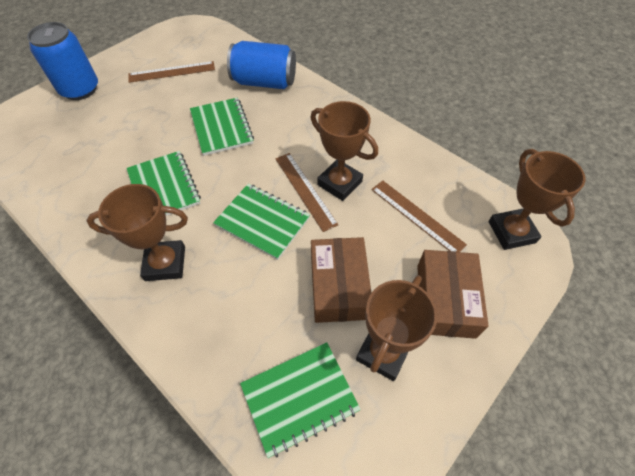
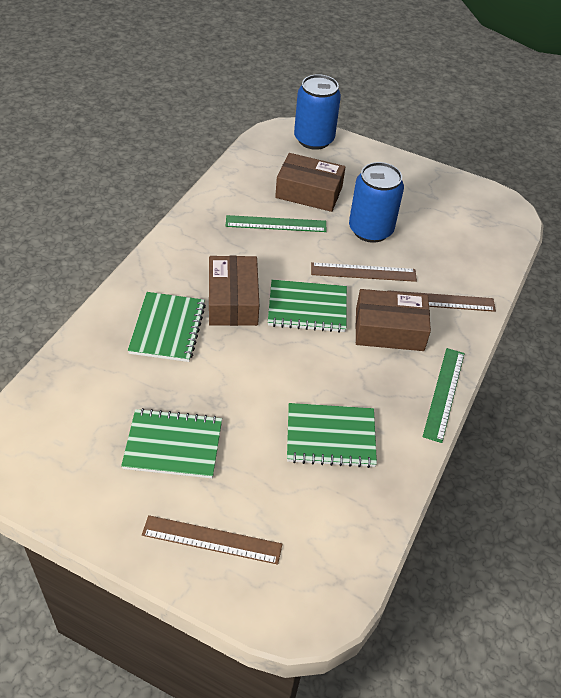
brown box: 2 -> 3
brown trophy: 4 -> 0
green ruler: 0 -> 2

